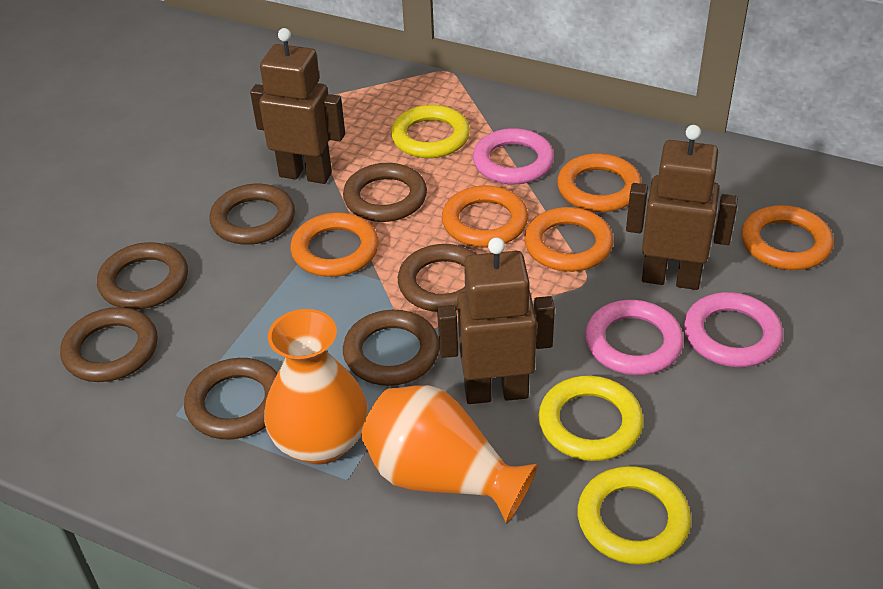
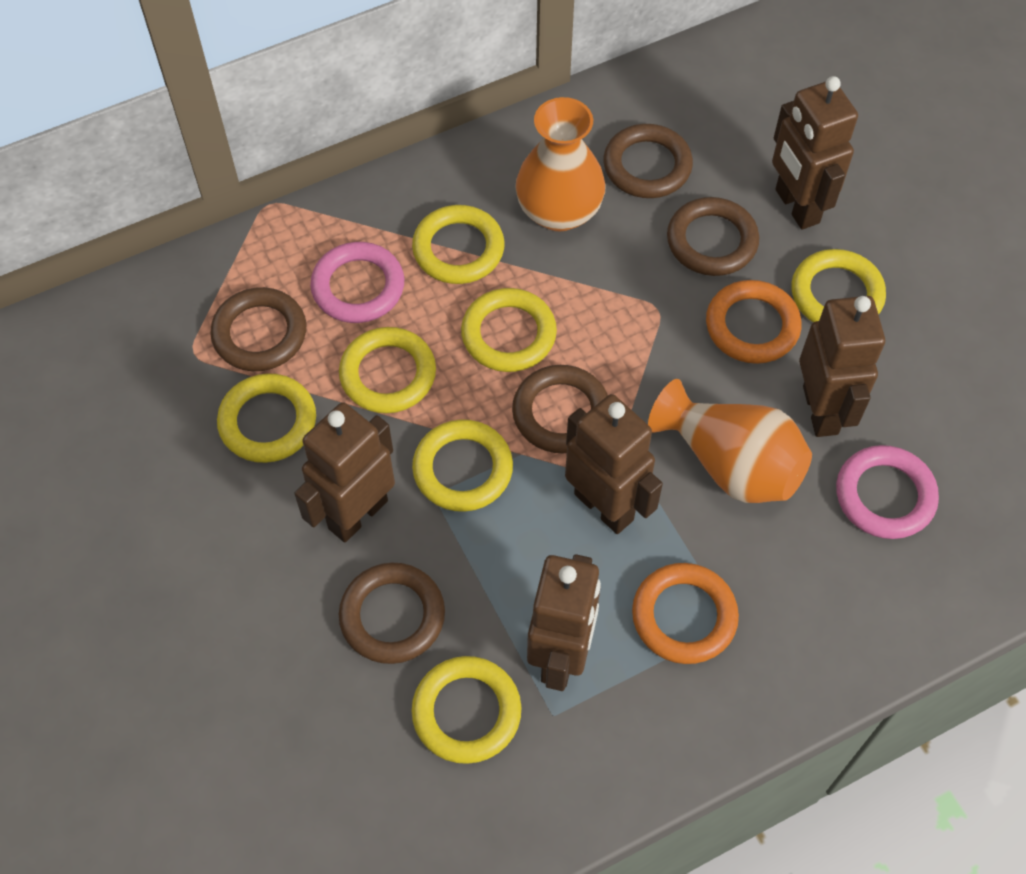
brown ring: 7 -> 5
brown robot: 3 -> 5
orange ring: 5 -> 2
pink ring: 3 -> 2
yellow ring: 3 -> 7

